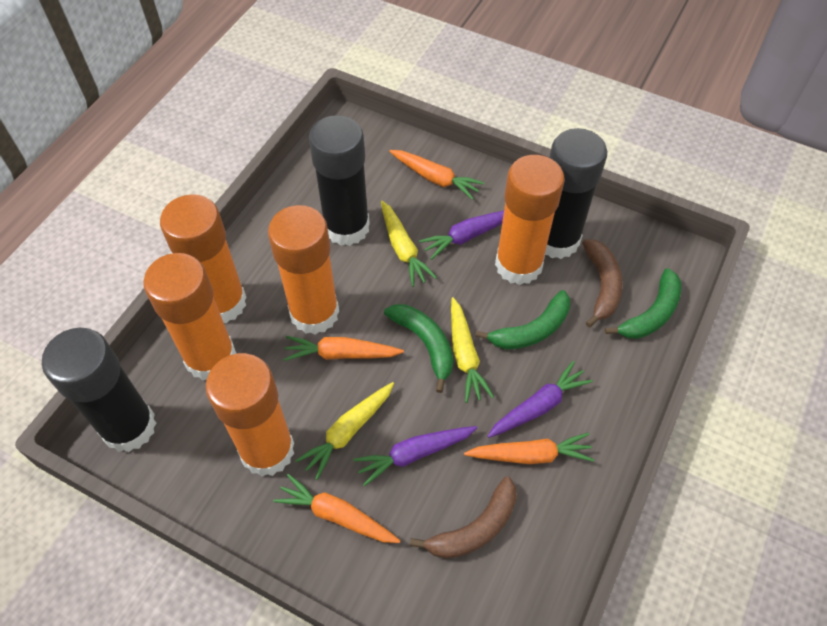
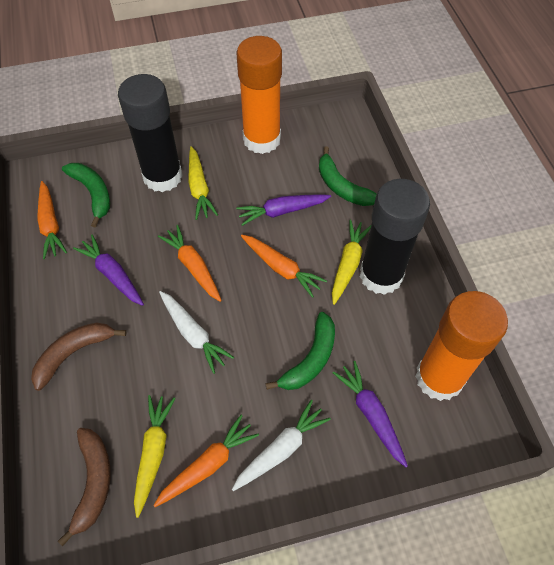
black glue stick: 3 -> 2
orange glue stick: 5 -> 2
white carrot: 0 -> 2

